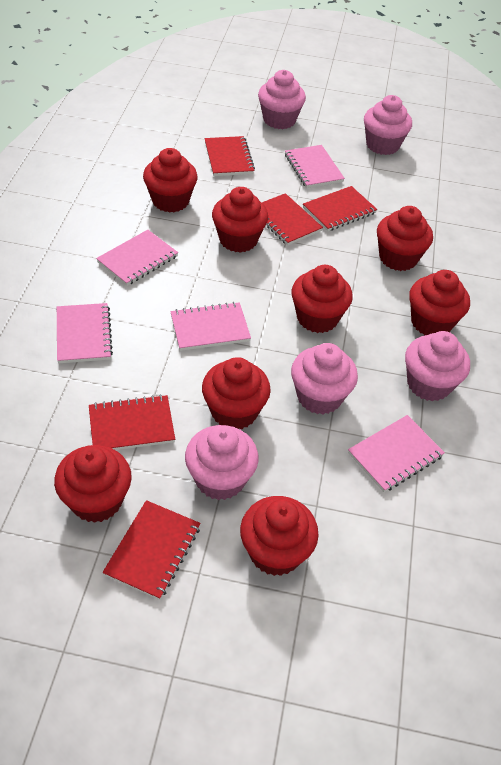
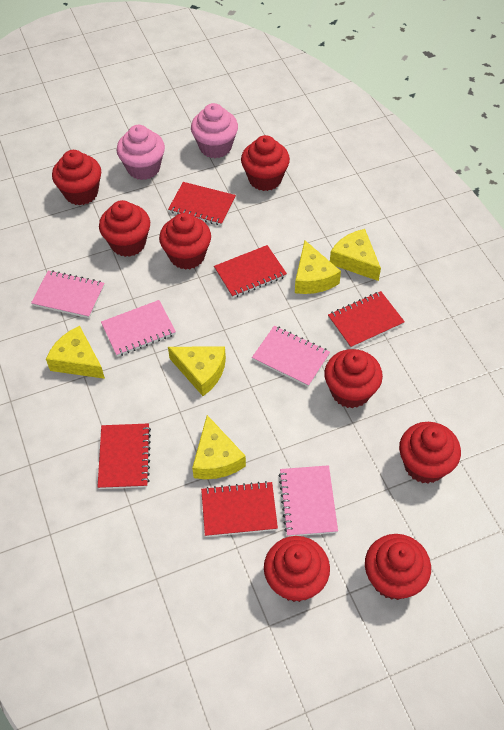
pink cupcake: 5 -> 2
pink notebook: 5 -> 4
yellow cheese: 0 -> 5

